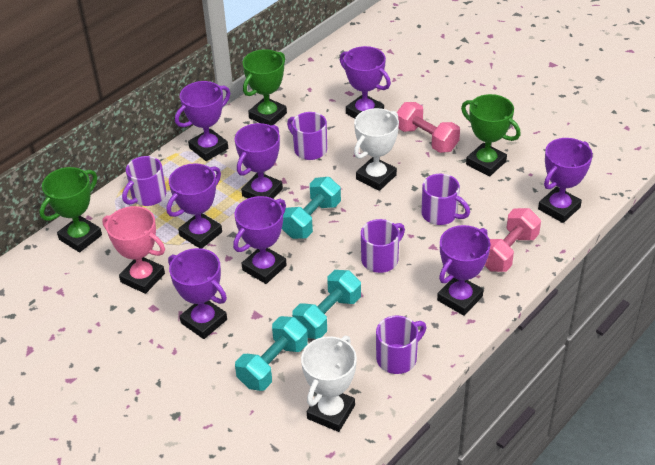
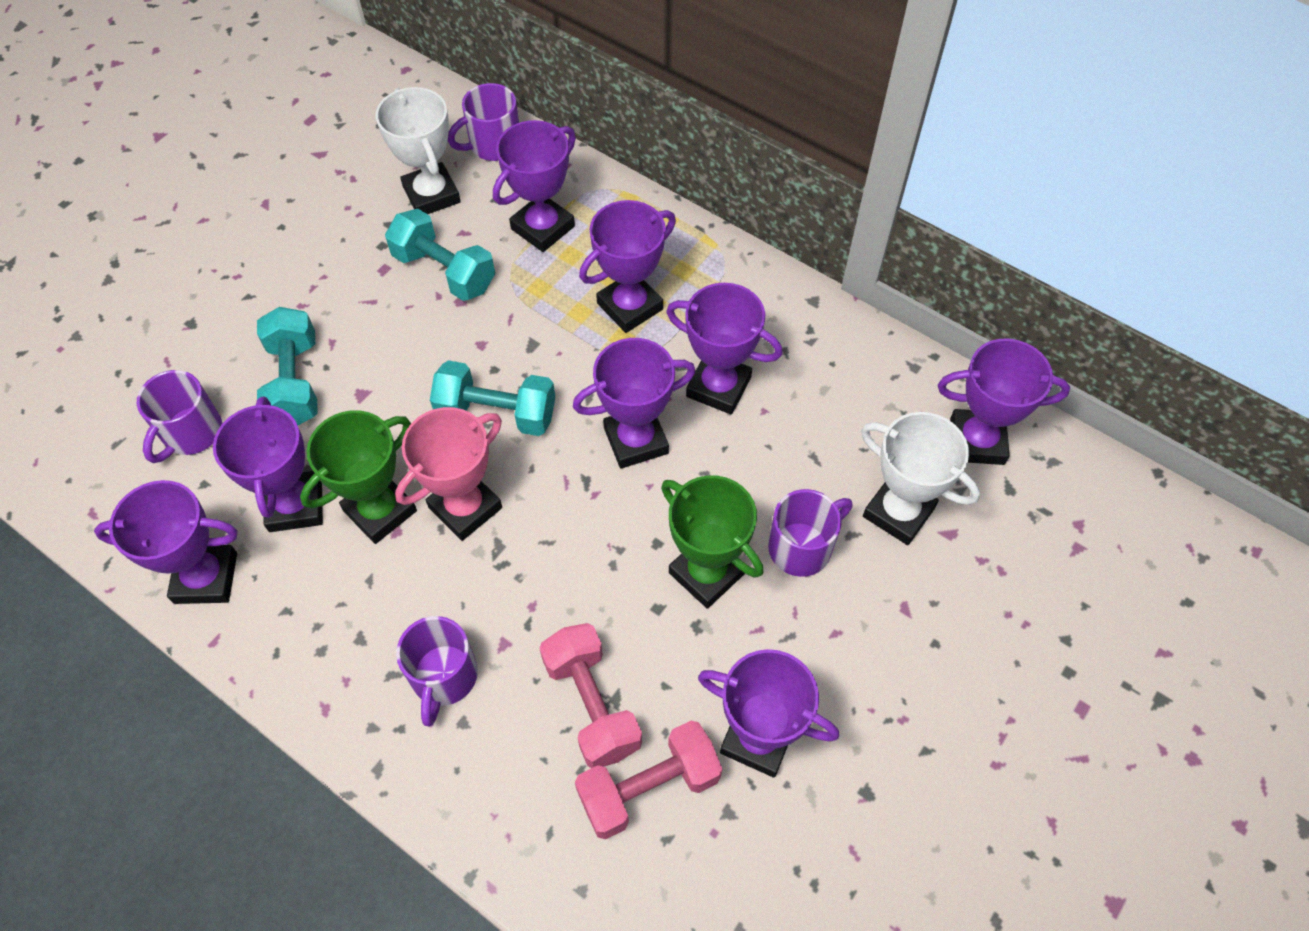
green trophy: 3 -> 2
purple mug: 5 -> 4

